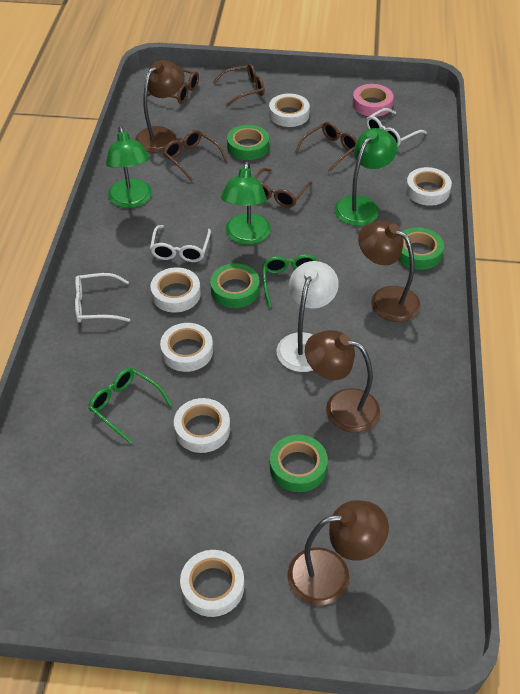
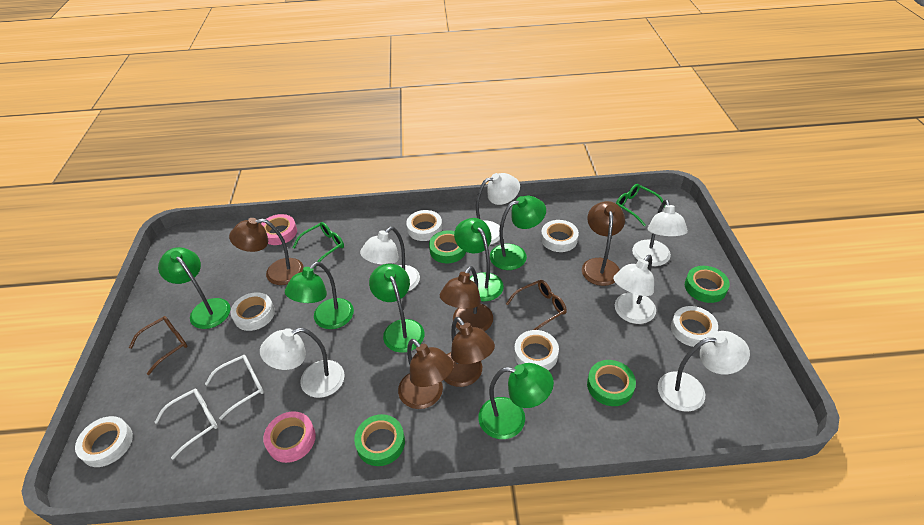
brown glasses: 5 -> 2
brown lamp: 4 -> 5
green lamp: 3 -> 6
pink tape: 1 -> 2
white glasses: 3 -> 2
white lamp: 1 -> 6

